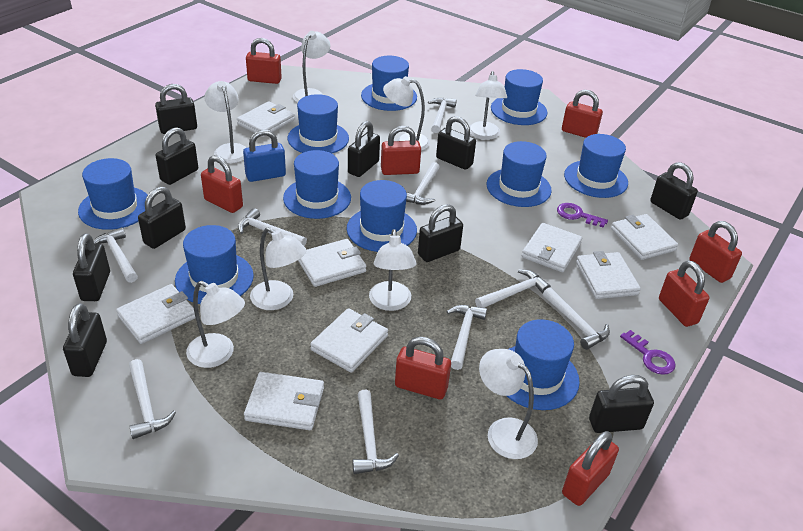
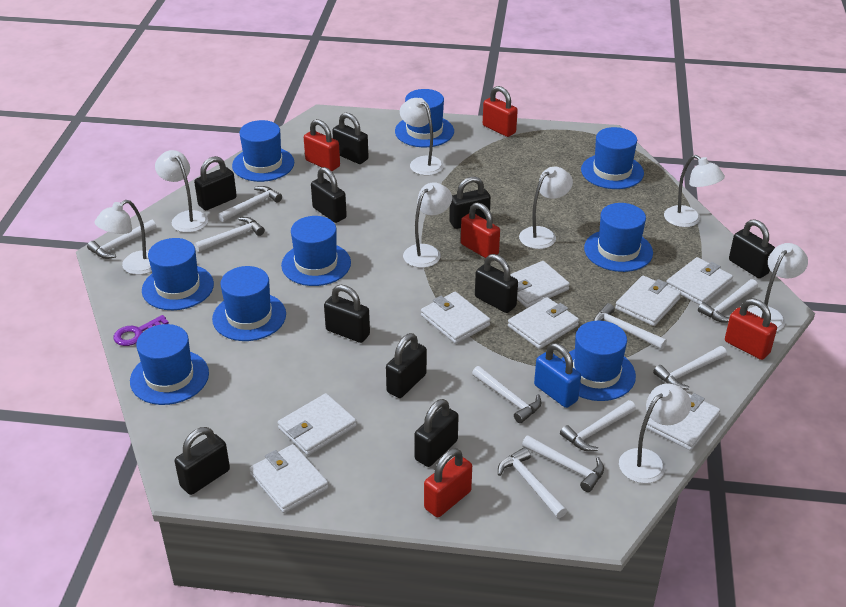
blue hat: 10 -> 9
purple key: 2 -> 1
red padlock: 8 -> 5
white hammer: 9 -> 10

